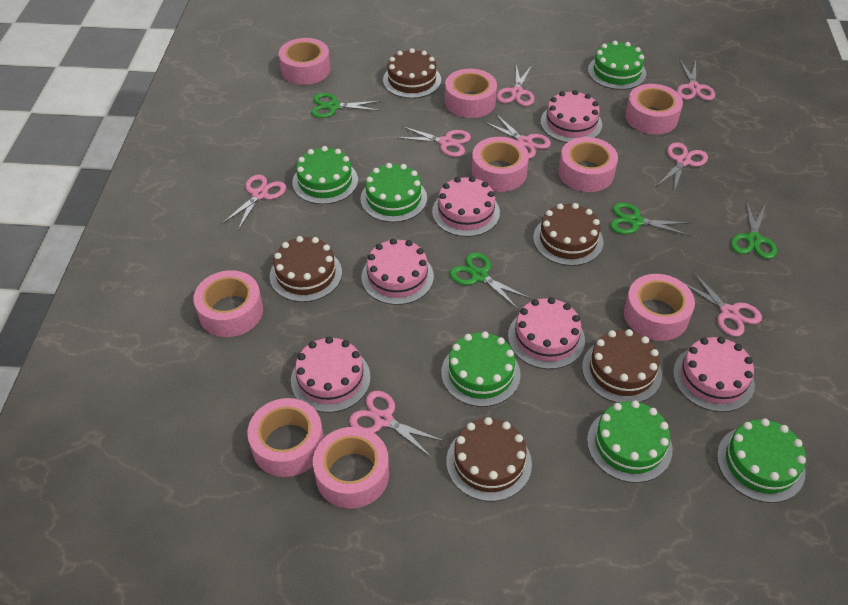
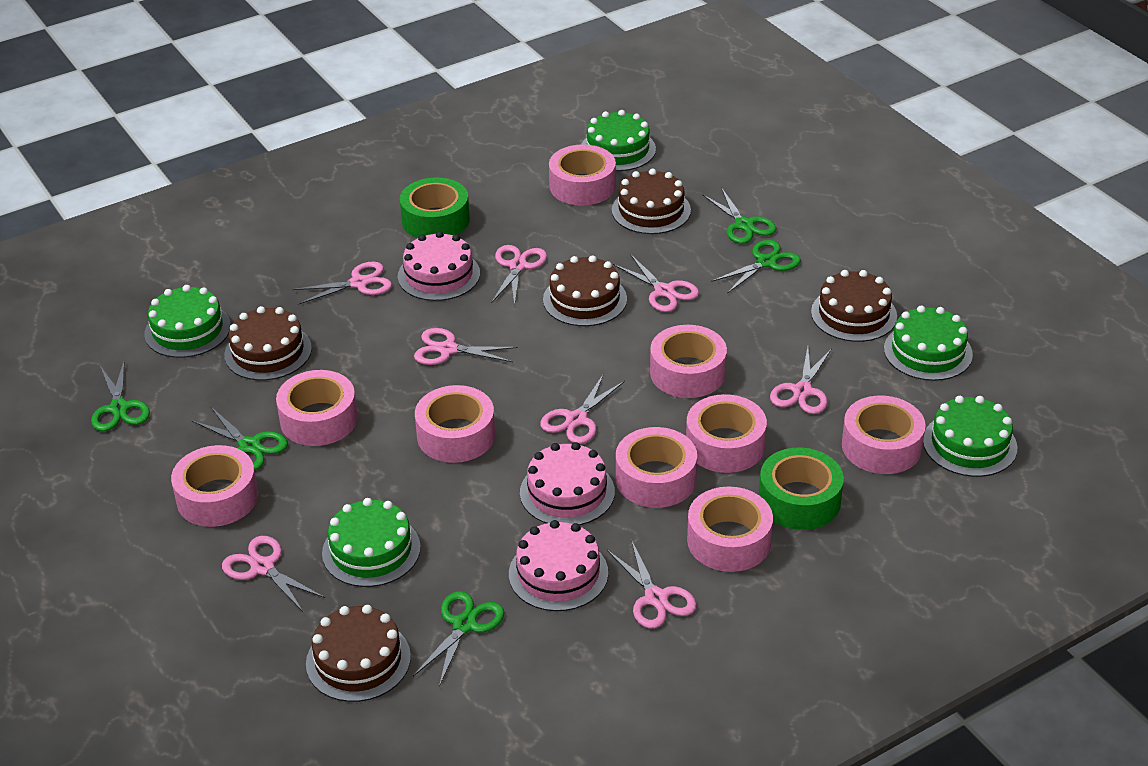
green cake: 6 -> 5
green scissors: 4 -> 5
green tape: 0 -> 2
pink cake: 6 -> 3

